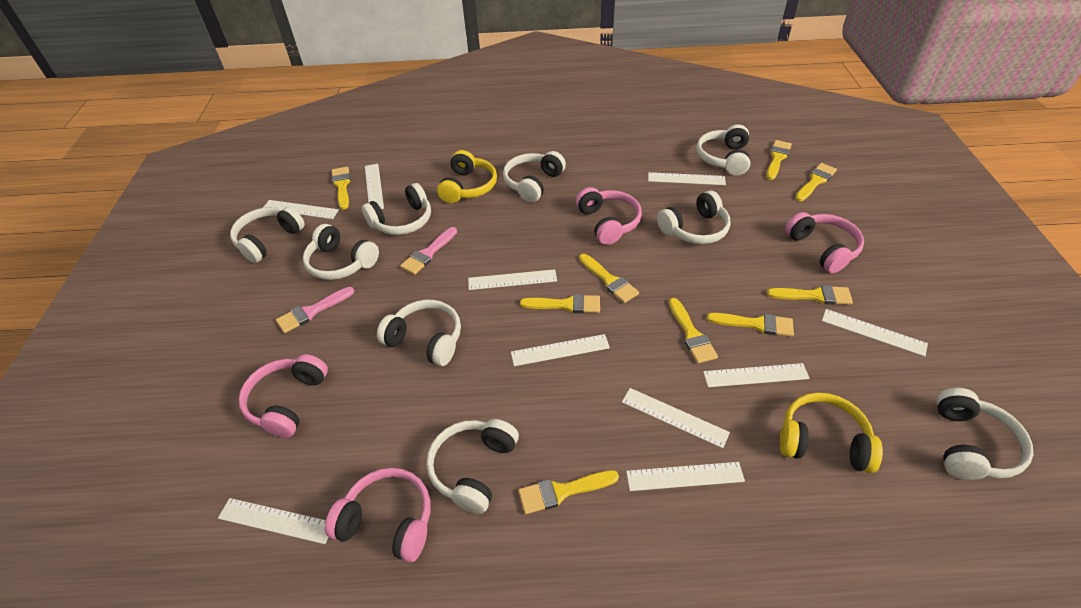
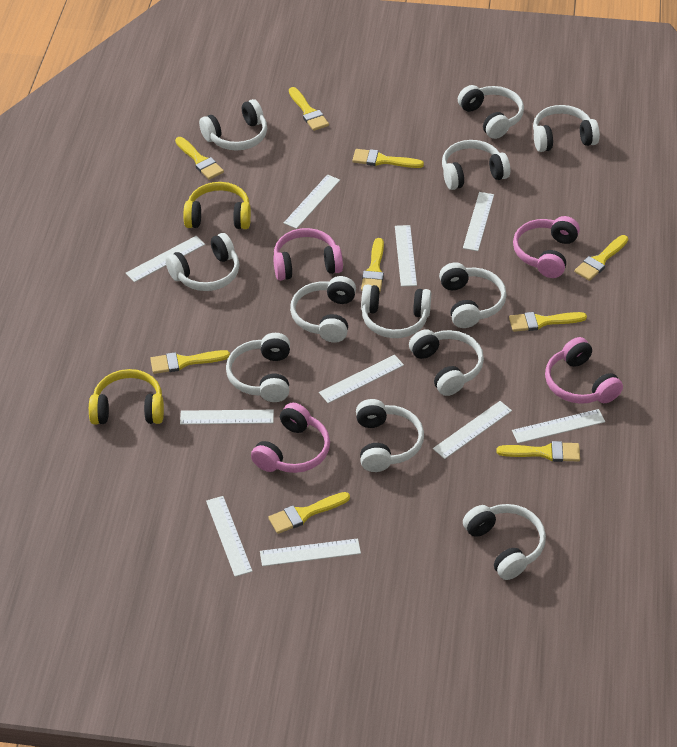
pink brush: 2 -> 0
white headphones: 9 -> 12

